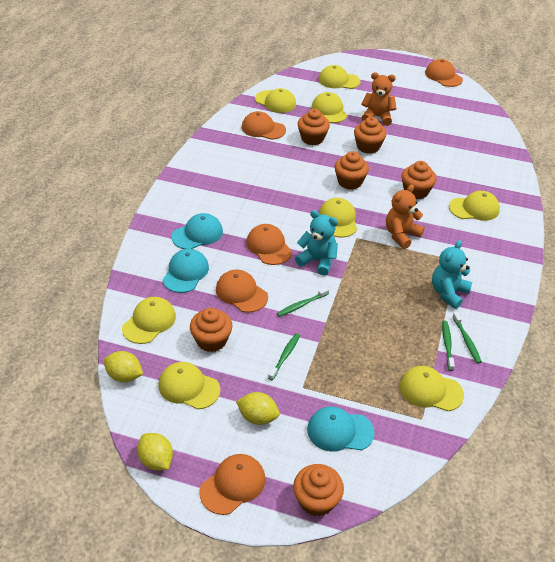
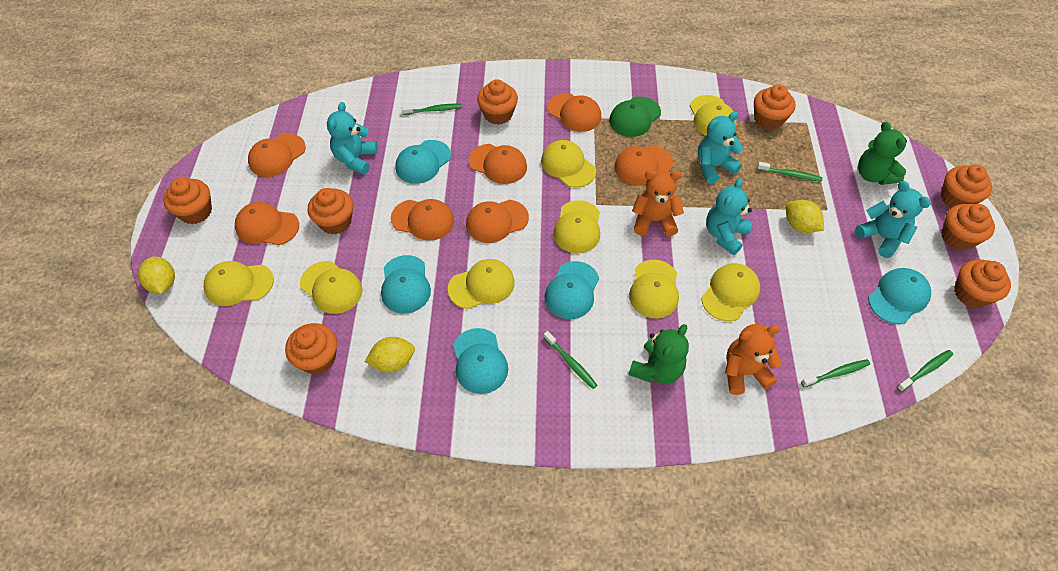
green cap: 0 -> 1
green teddy bear: 0 -> 2
green toothbrush: 4 -> 5
orange cap: 5 -> 7
orange cupcake: 6 -> 8
turquoise cap: 3 -> 5
turquoise teddy bear: 2 -> 4

